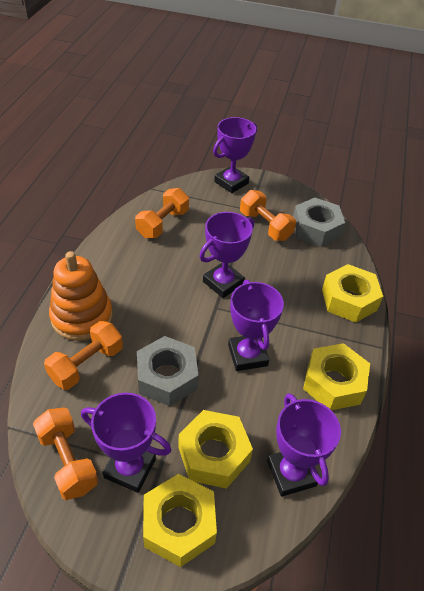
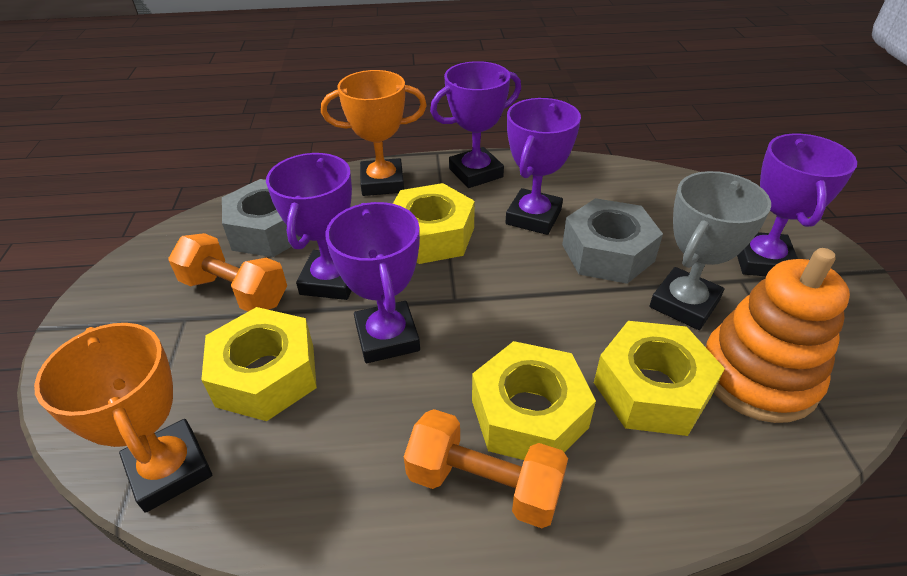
grey trophy: 0 -> 1
orange dumbbell: 4 -> 2
orange trophy: 0 -> 2

